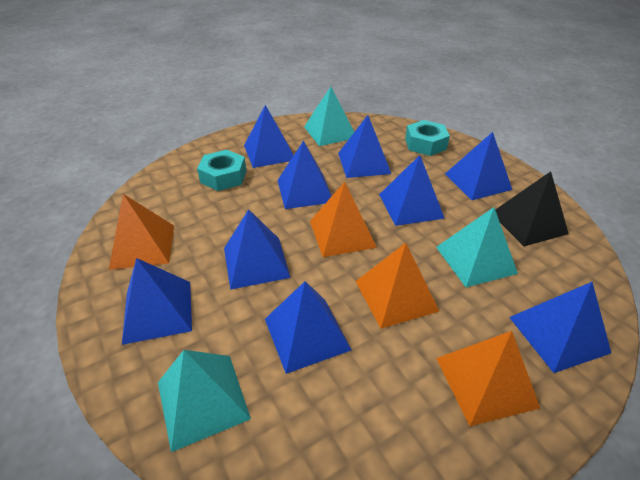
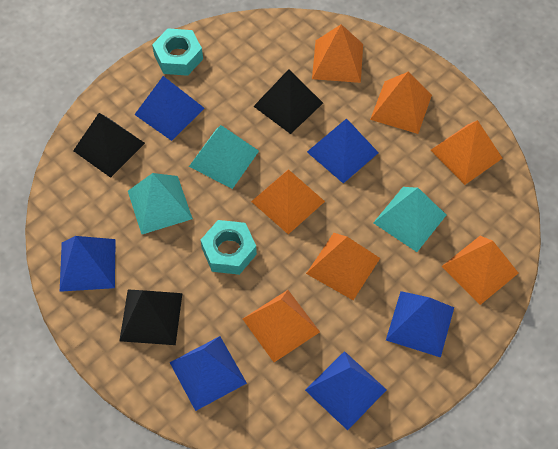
black pyramid: 1 -> 3
blue pyramid: 9 -> 6
orange pyramid: 4 -> 7

